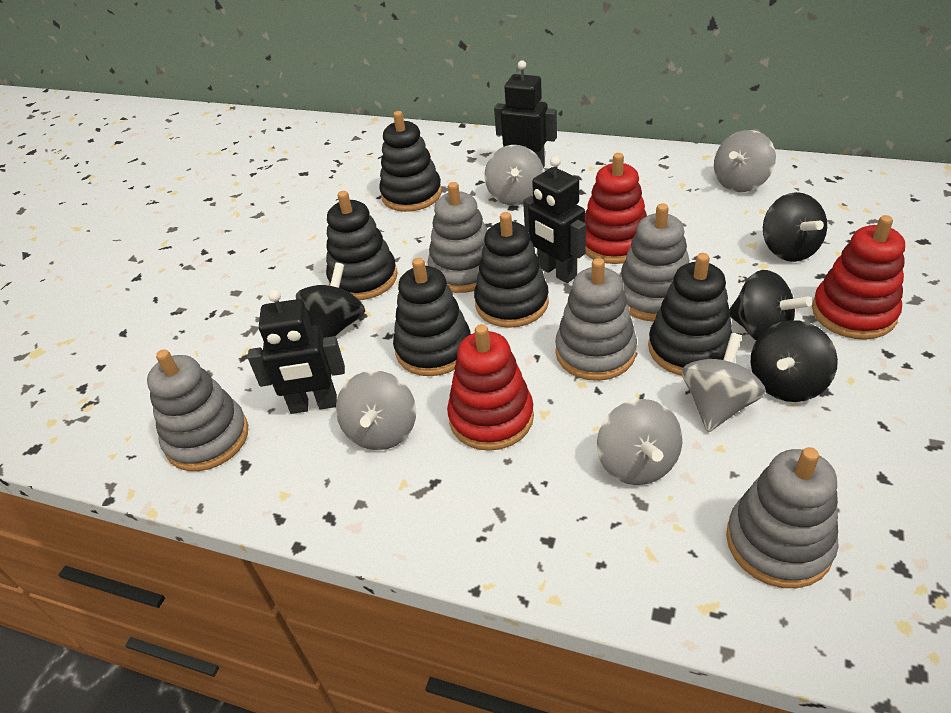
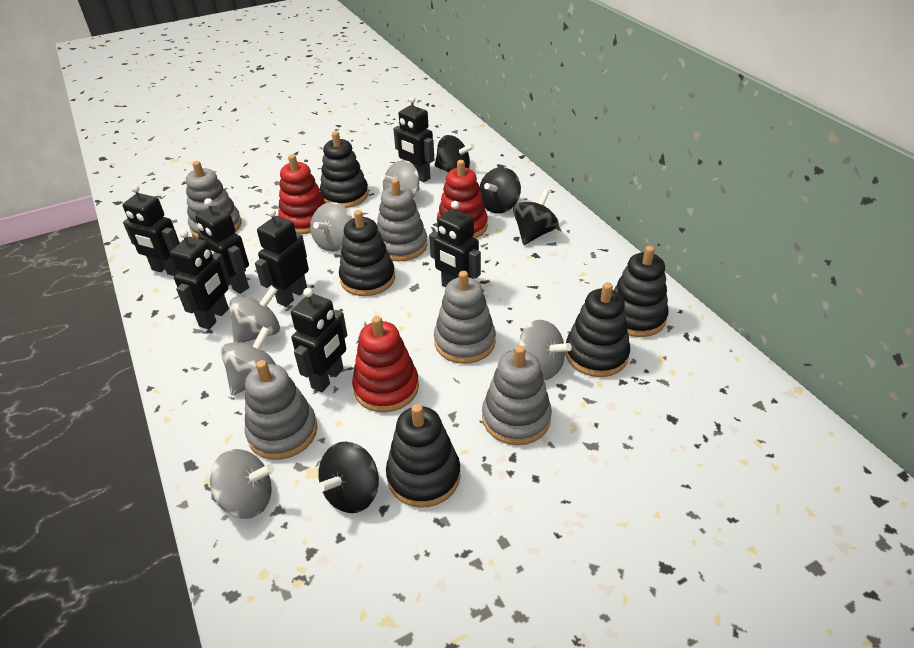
black robot: 3 -> 7
grey spinning top: 5 -> 6

